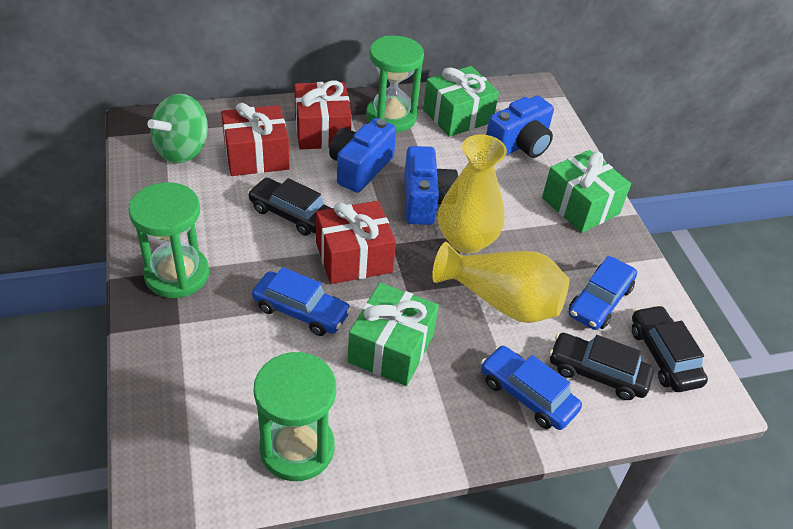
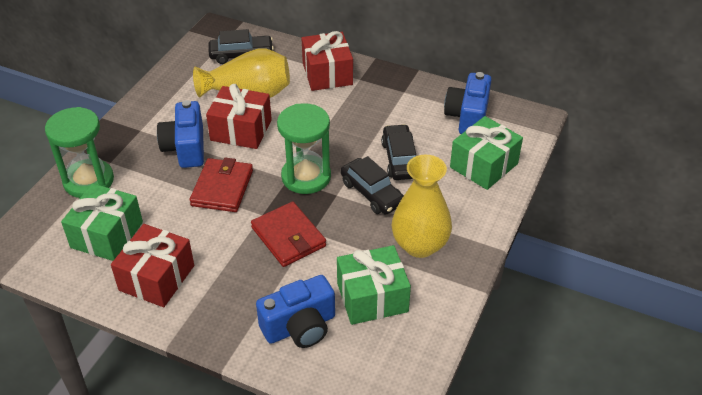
blue car: 3 -> 0
green hourglass: 3 -> 2
green spinning top: 1 -> 0
red wallet: 0 -> 2

